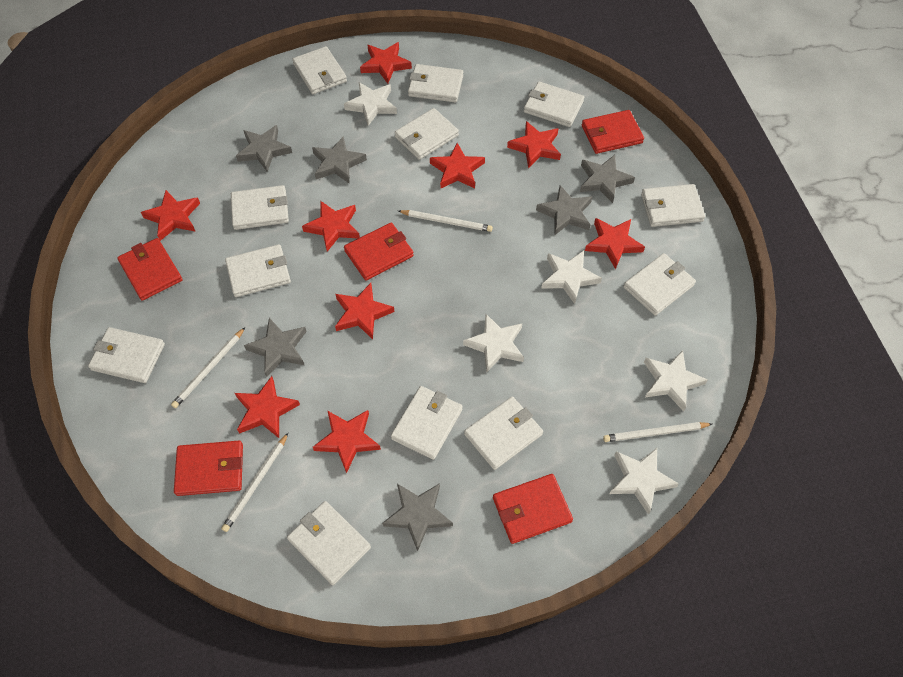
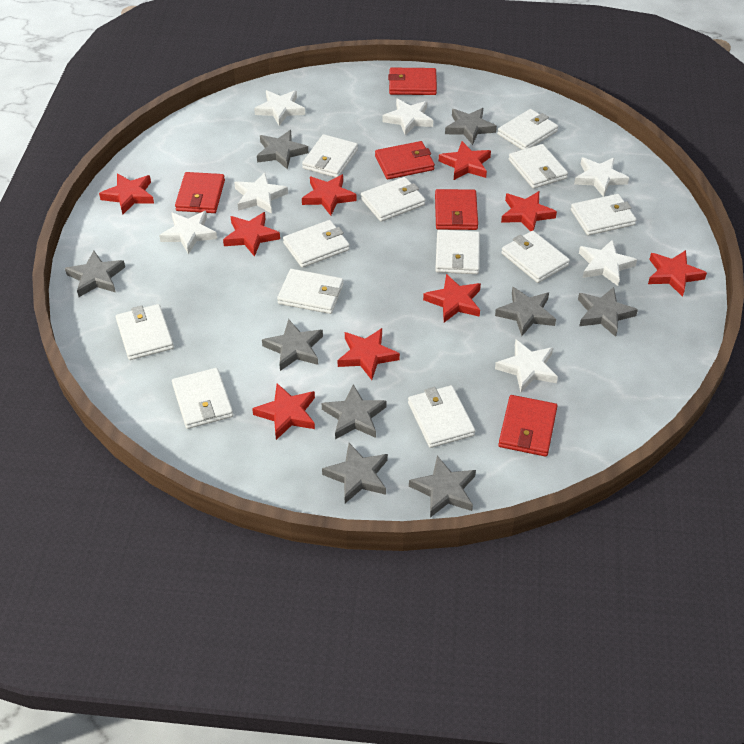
grey star: 6 -> 9
white pencil: 4 -> 0
white star: 5 -> 7

